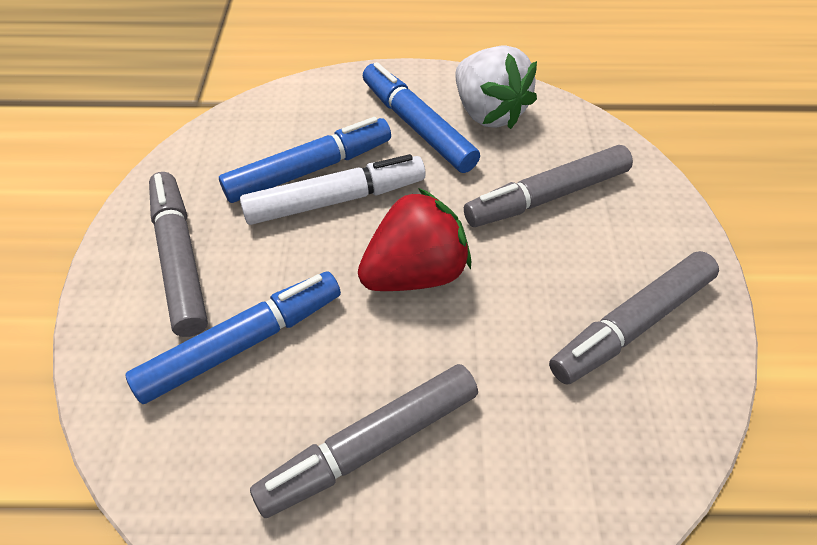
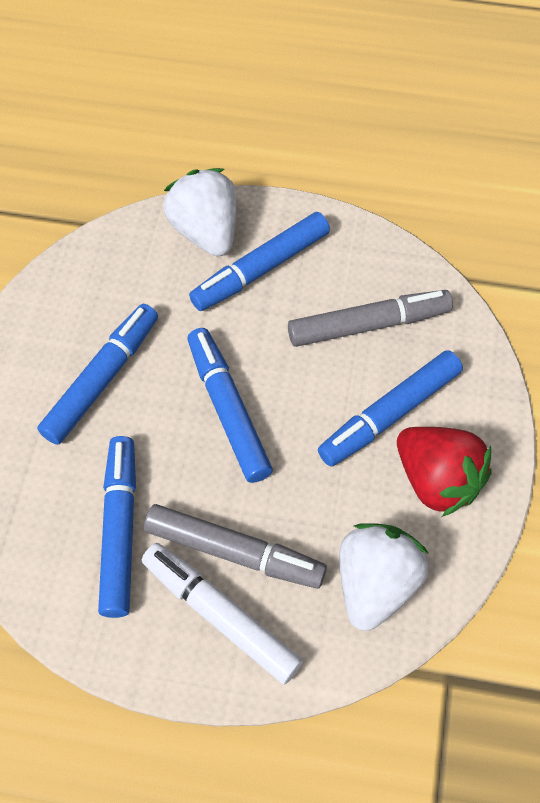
blue marker: 3 -> 5
grey marker: 4 -> 2
white strawberry: 1 -> 2

